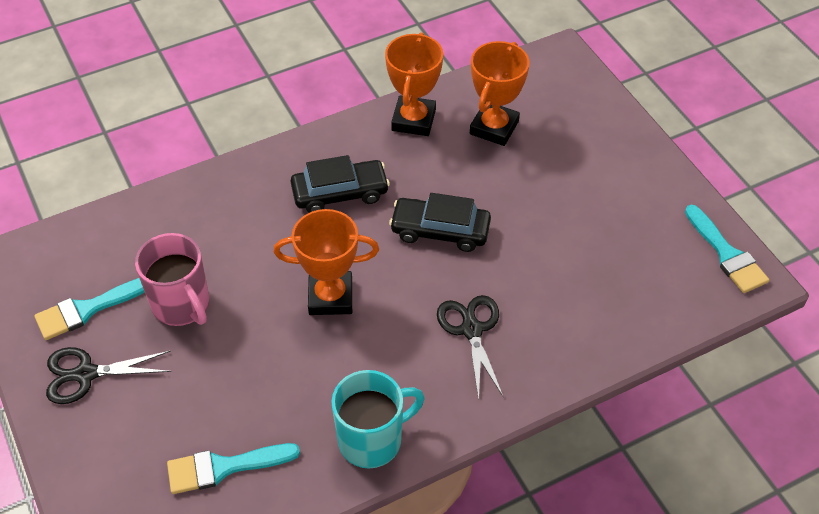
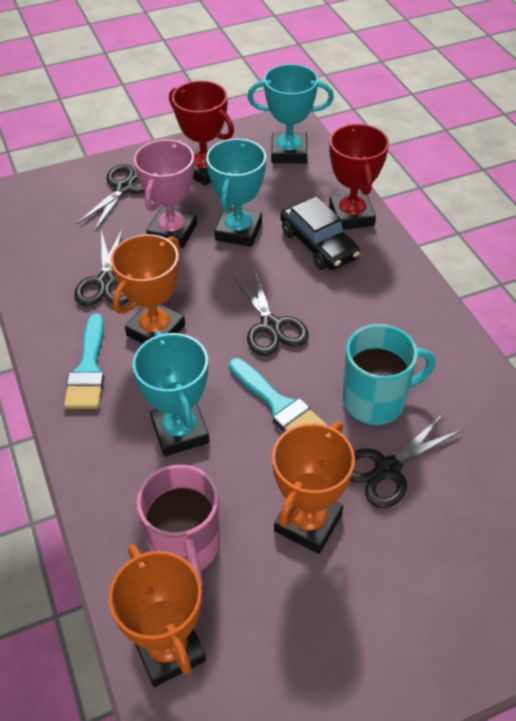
black car: 2 -> 1
black scissors: 2 -> 4
pink trophy: 0 -> 1
red trophy: 0 -> 2
turquoise brush: 3 -> 2
turquoise trophy: 0 -> 3

